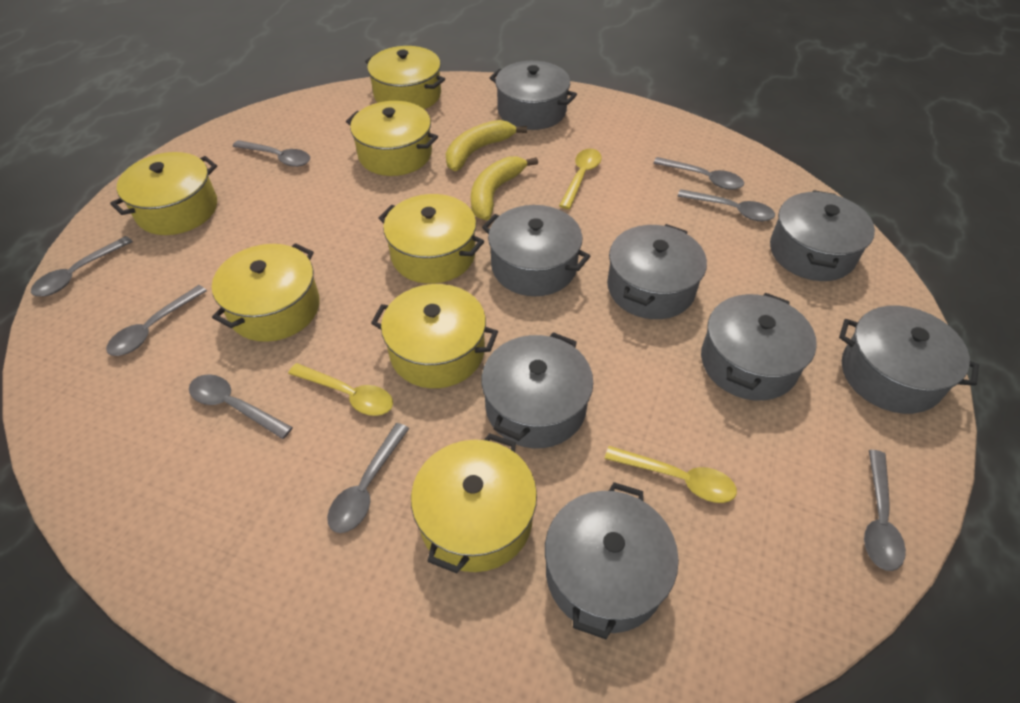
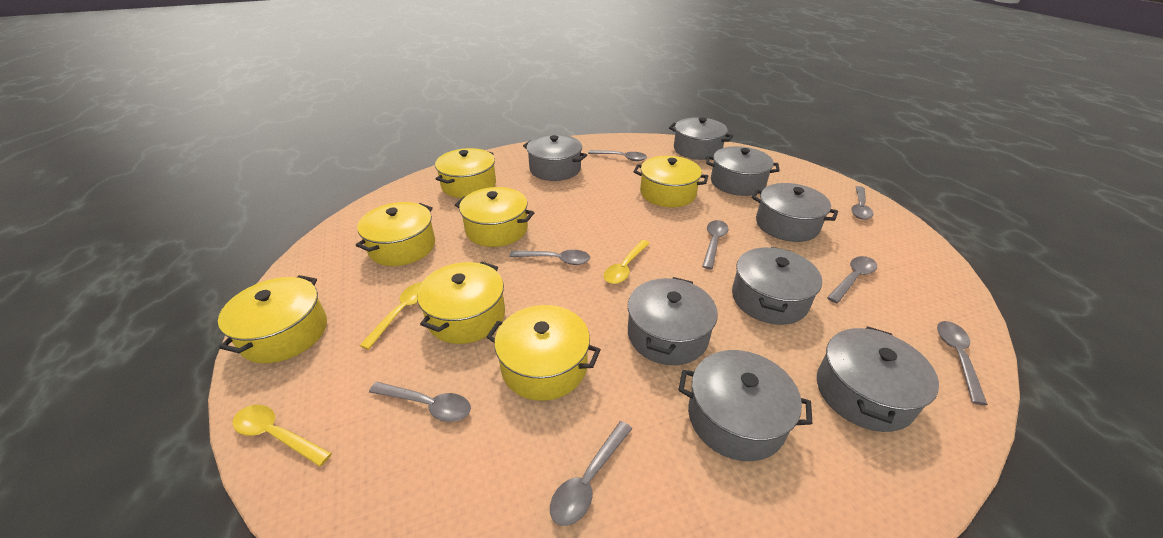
yellow banana: 2 -> 0

